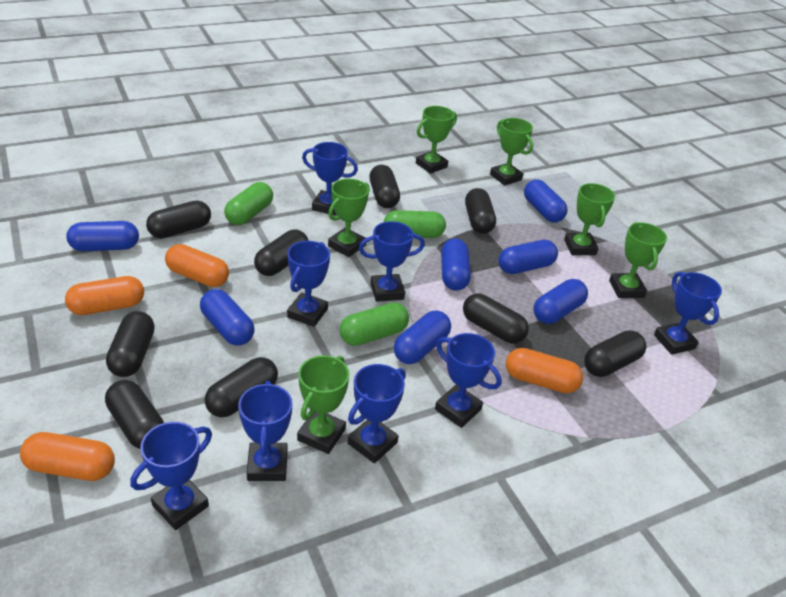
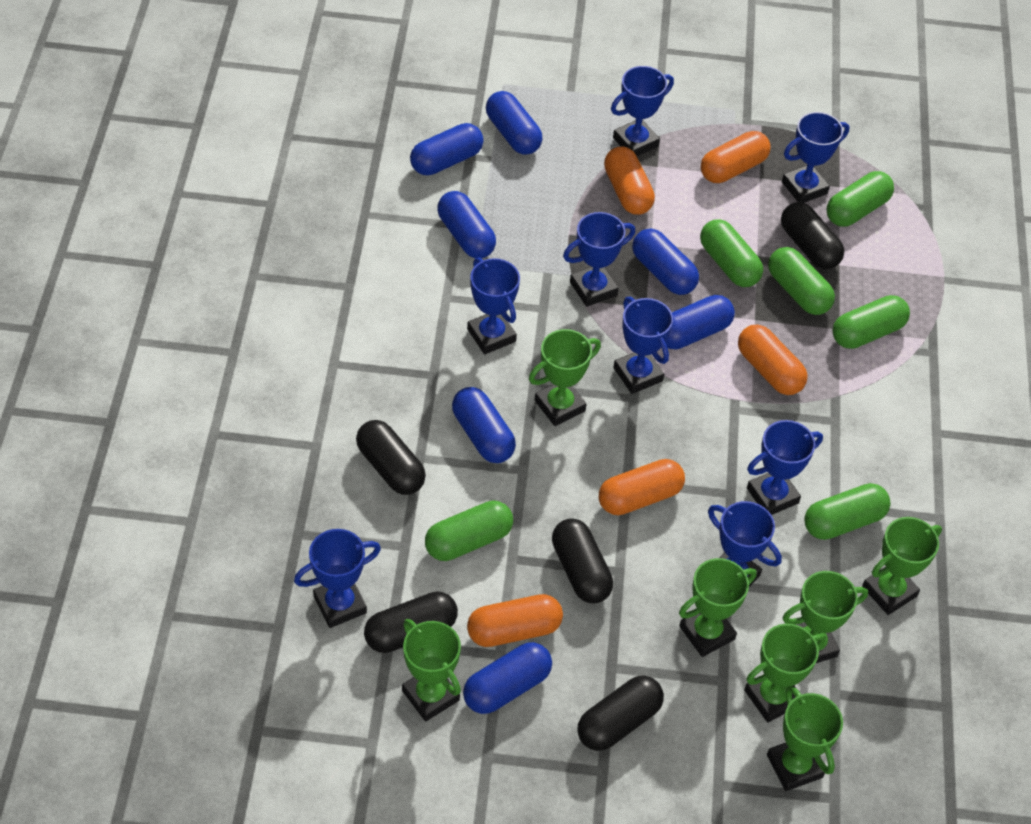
black capsule: 9 -> 5
green capsule: 3 -> 6
green trophy: 6 -> 7
orange capsule: 4 -> 5

